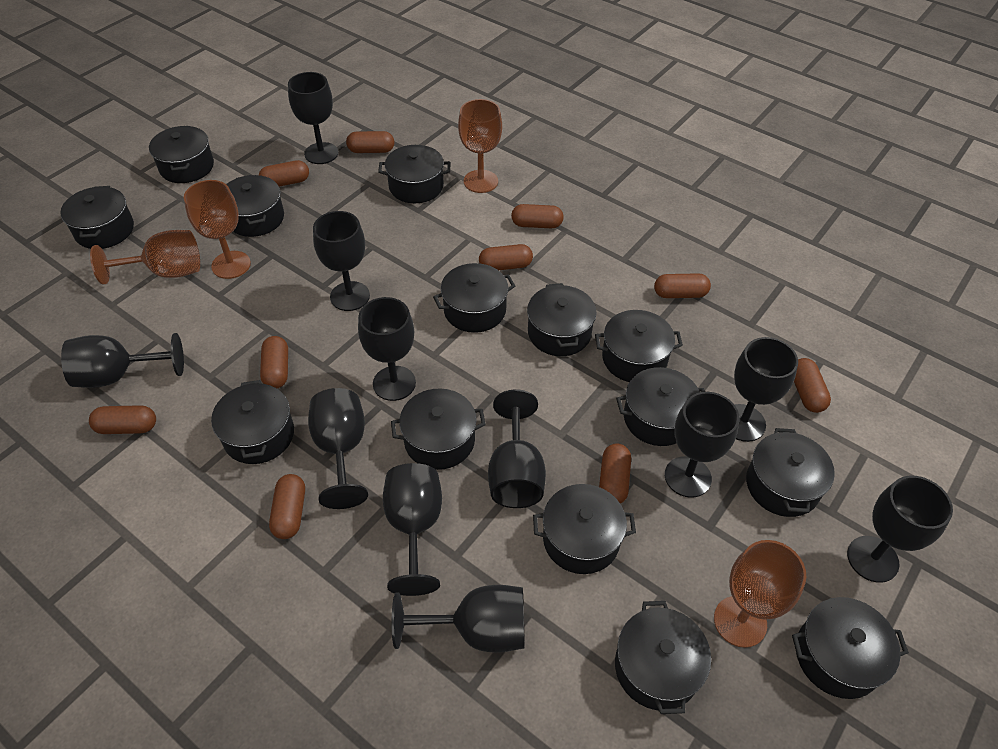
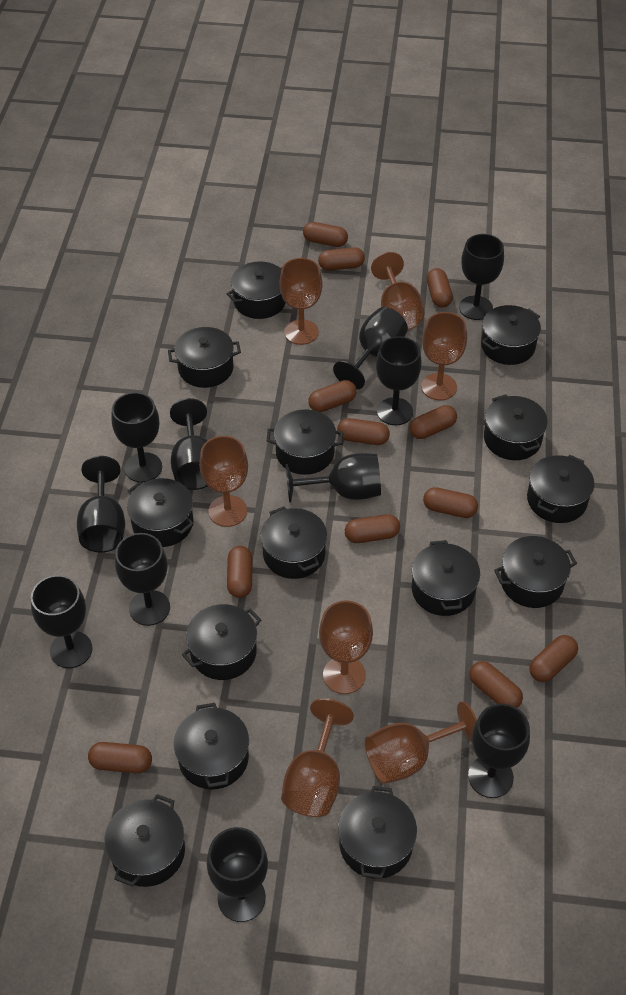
brown capsule: 10 -> 12
brown goblet: 4 -> 7

